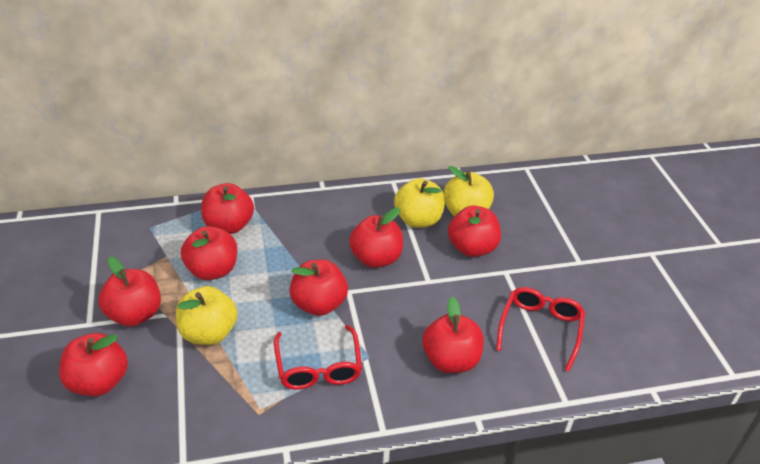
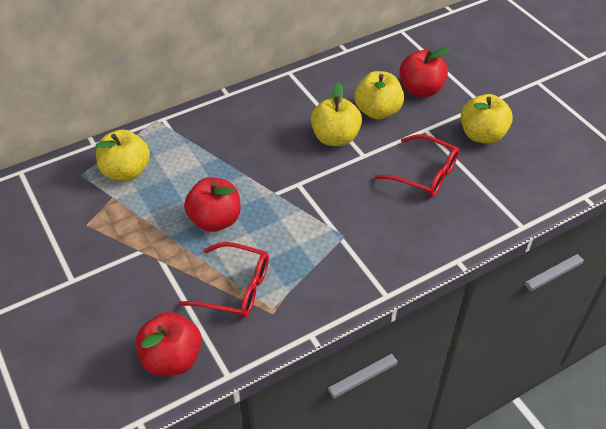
red apple: 8 -> 3
yellow apple: 3 -> 4

